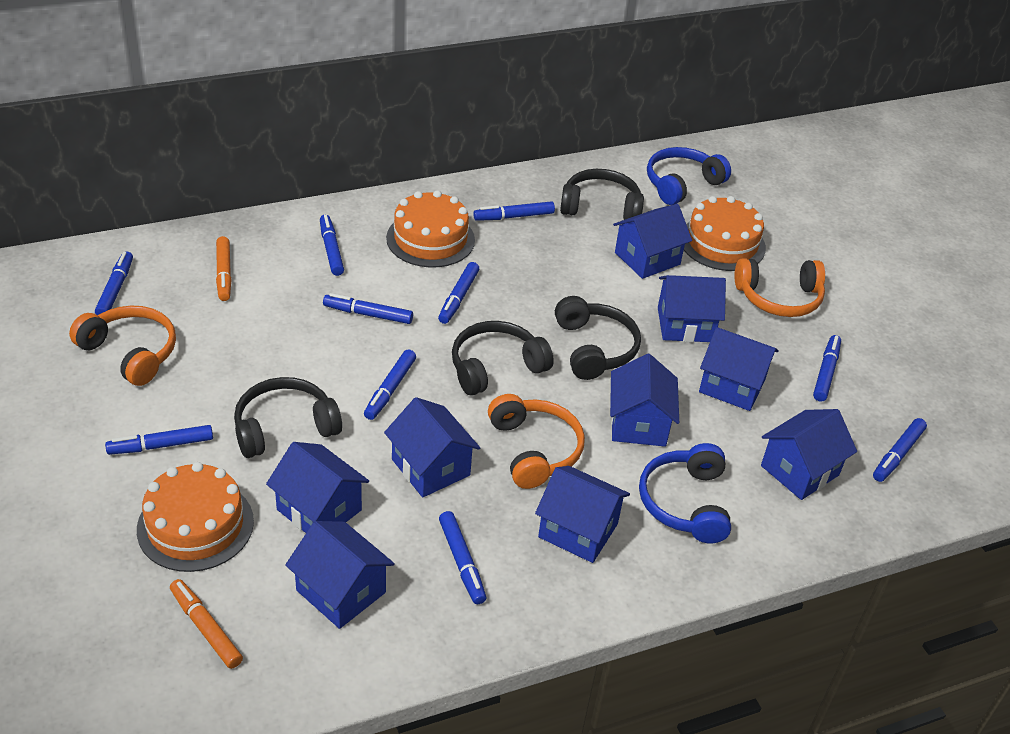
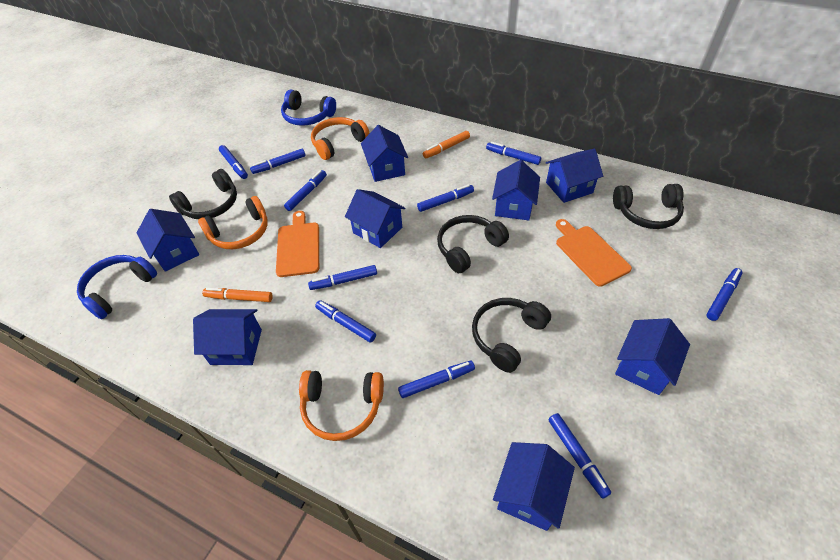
blue house: 9 -> 8
orange cake: 3 -> 0
orange cutting board: 0 -> 2

